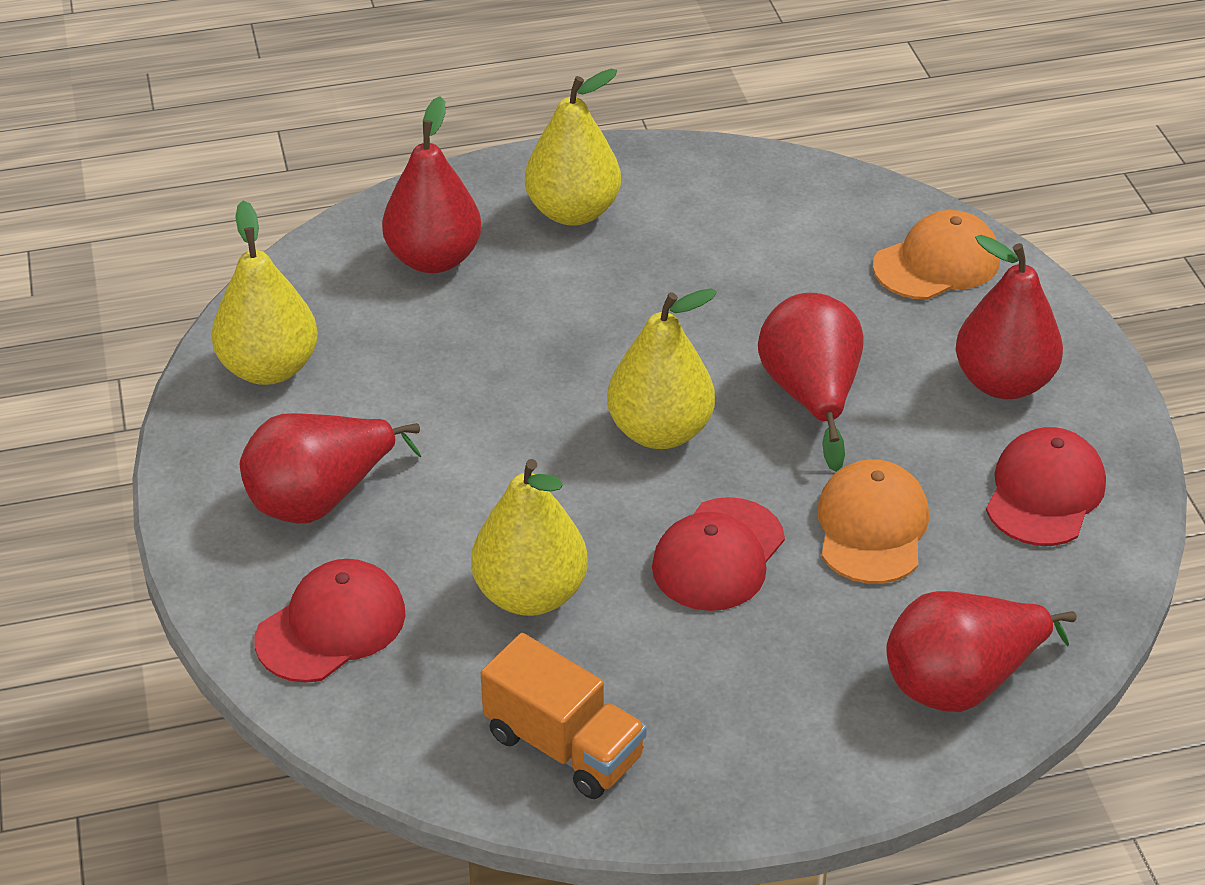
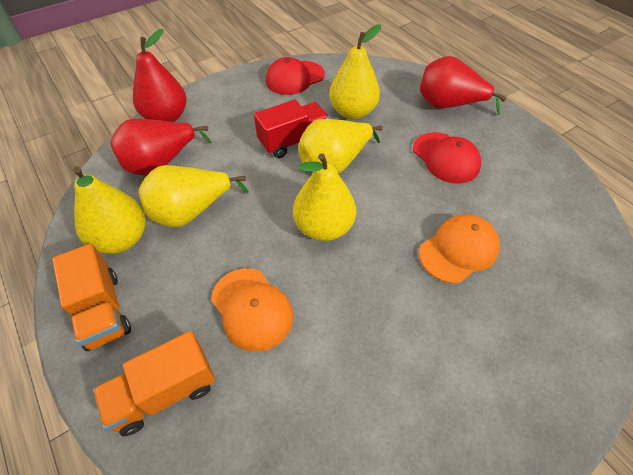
orange truck: 1 -> 2
red cap: 3 -> 2
red pear: 5 -> 3
red truck: 0 -> 1
yellow pear: 4 -> 5

